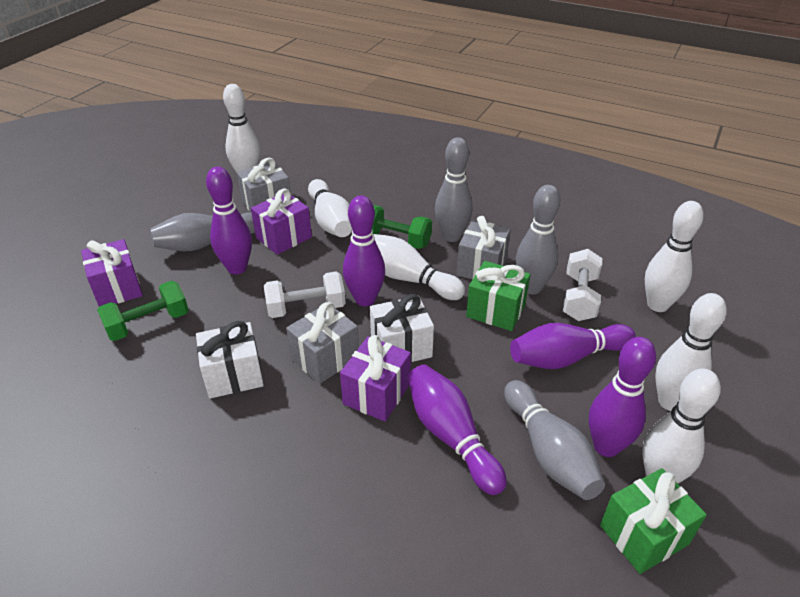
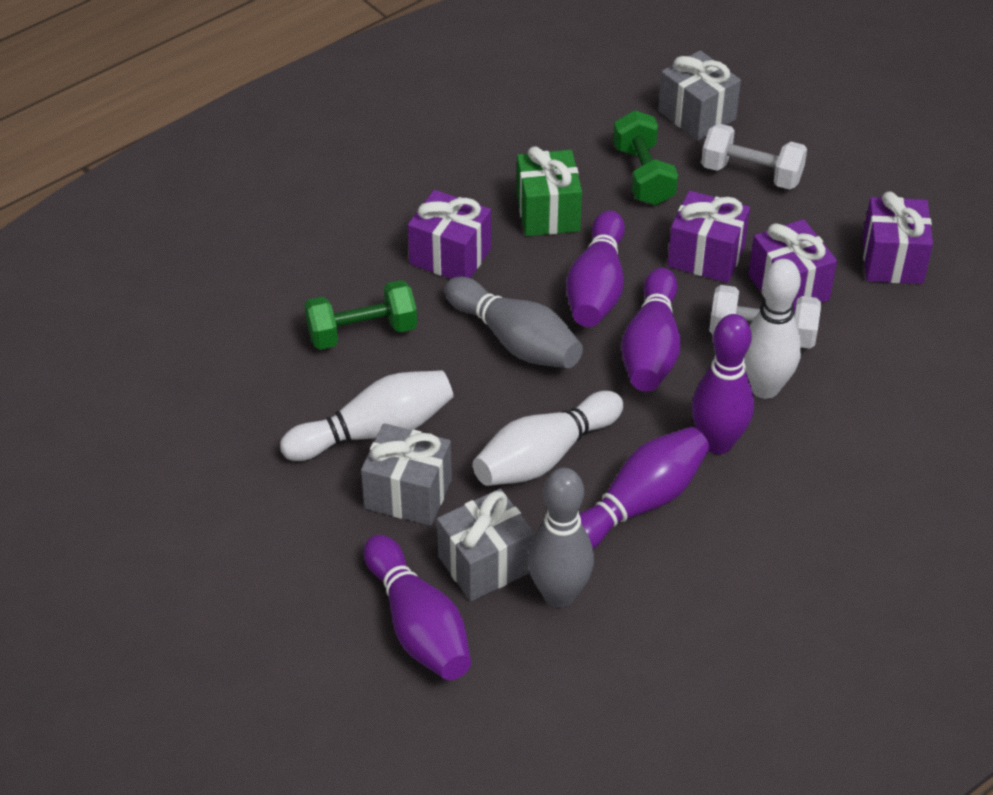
green gift: 2 -> 1
grey bowling pin: 4 -> 2
purple gift: 3 -> 4
white bowling pin: 6 -> 3
white gift: 2 -> 0

